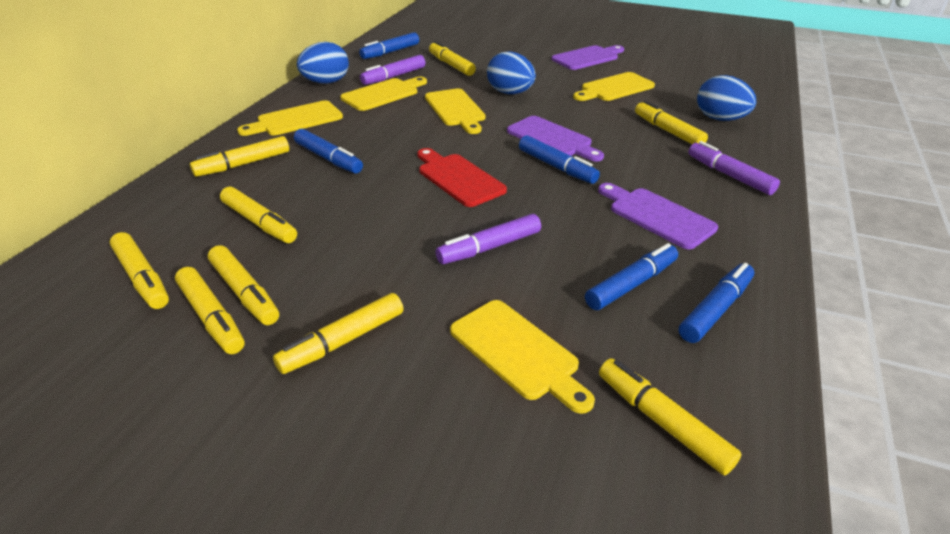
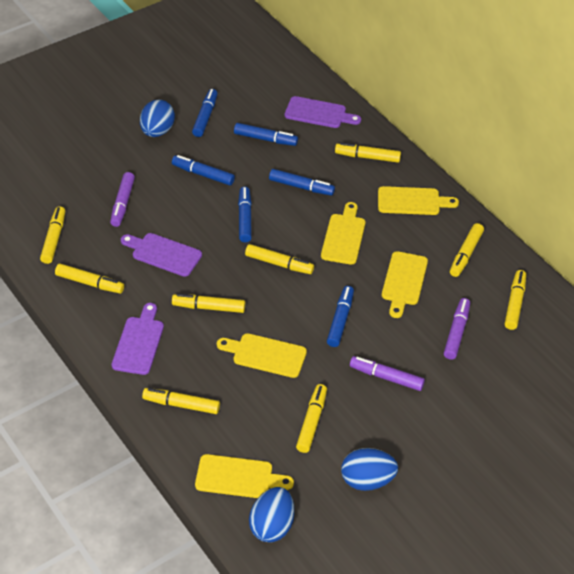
blue marker: 5 -> 6
red cutting board: 1 -> 0

